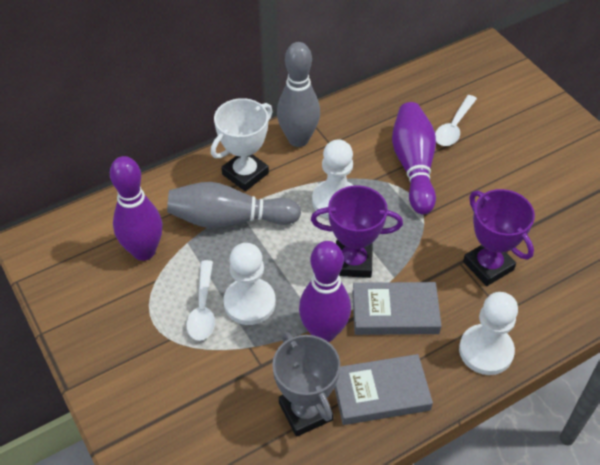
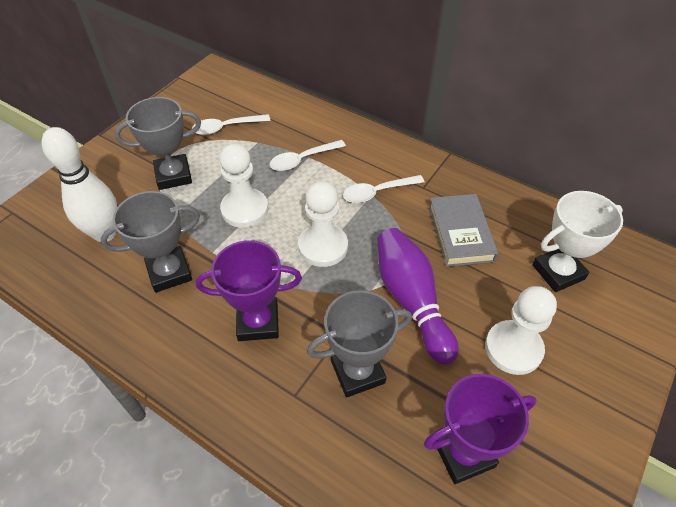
grey book: 2 -> 1
grey bowling pin: 2 -> 0
grey trophy: 1 -> 3
purple bowling pin: 3 -> 1
white bowling pin: 0 -> 1
white spoon: 2 -> 3

